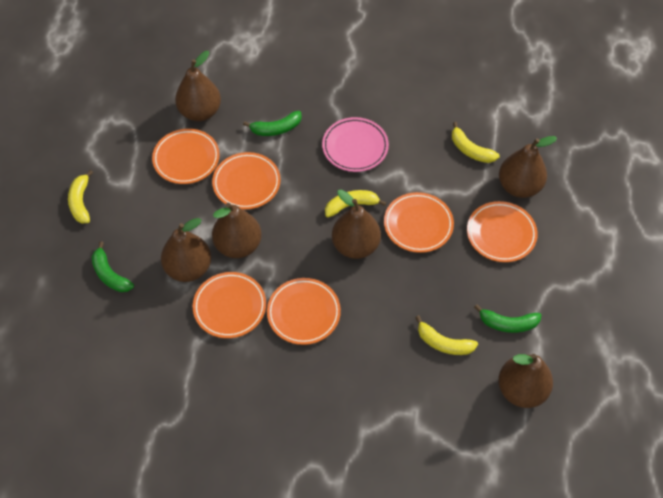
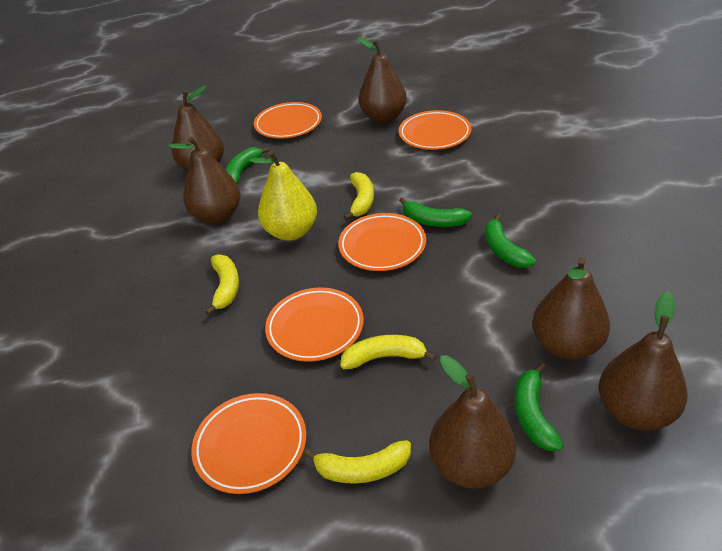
green banana: 3 -> 4
orange plate: 6 -> 5
pink plate: 1 -> 0
yellow pear: 0 -> 1

